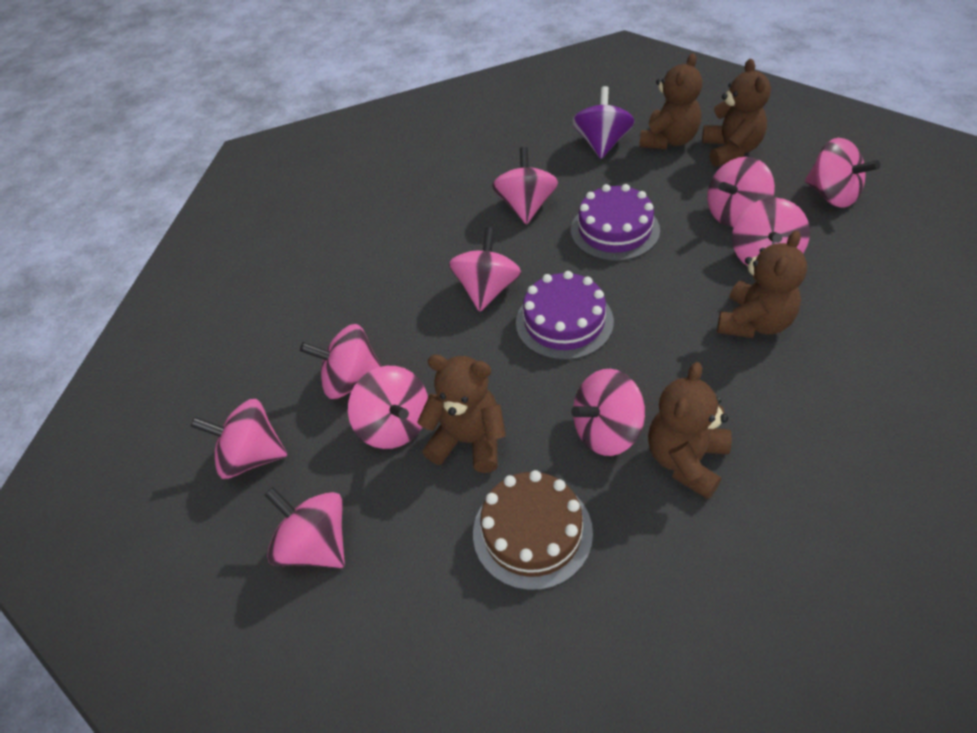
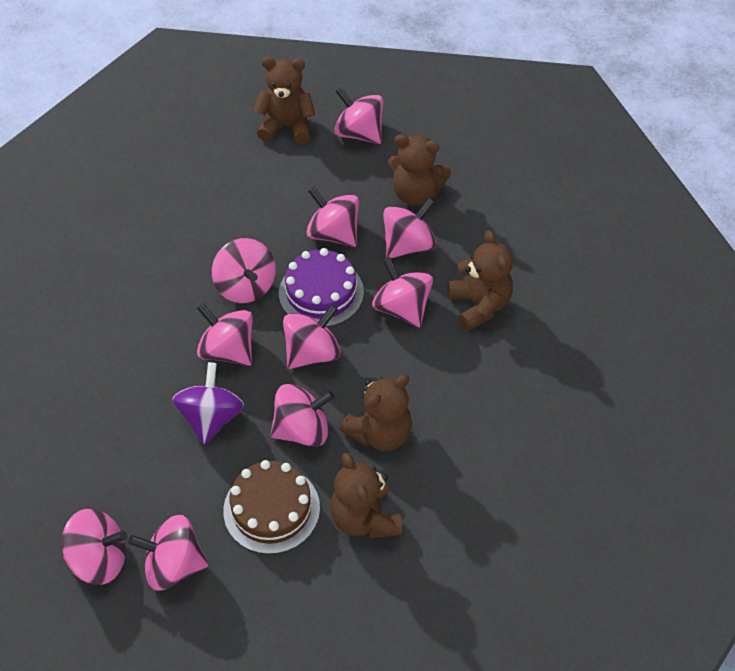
purple cake: 2 -> 1

